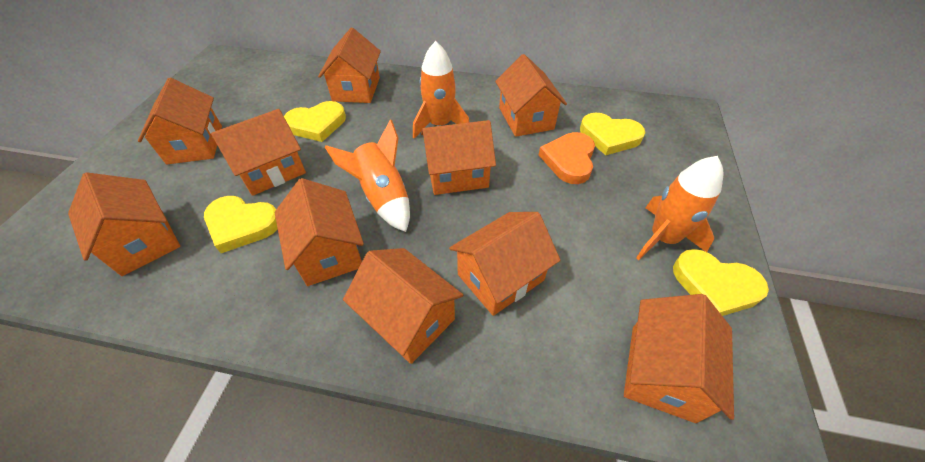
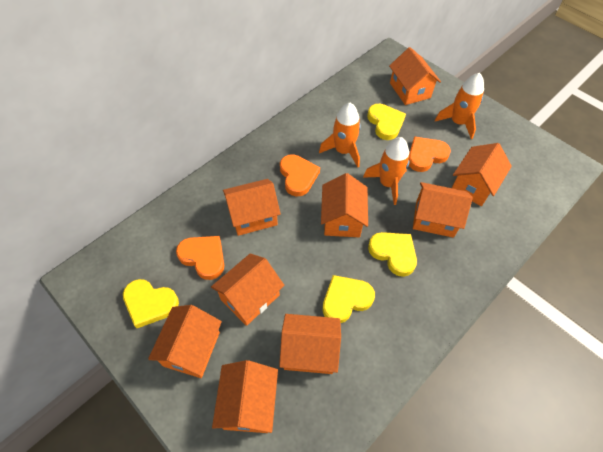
orange heart: 1 -> 3
orange house: 10 -> 9

